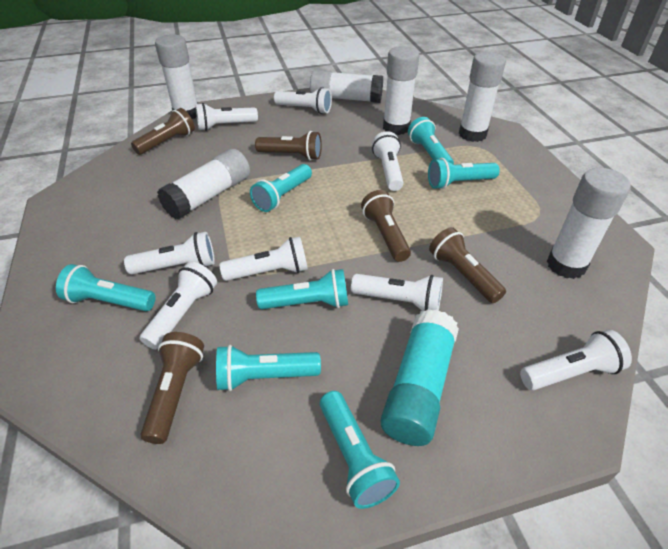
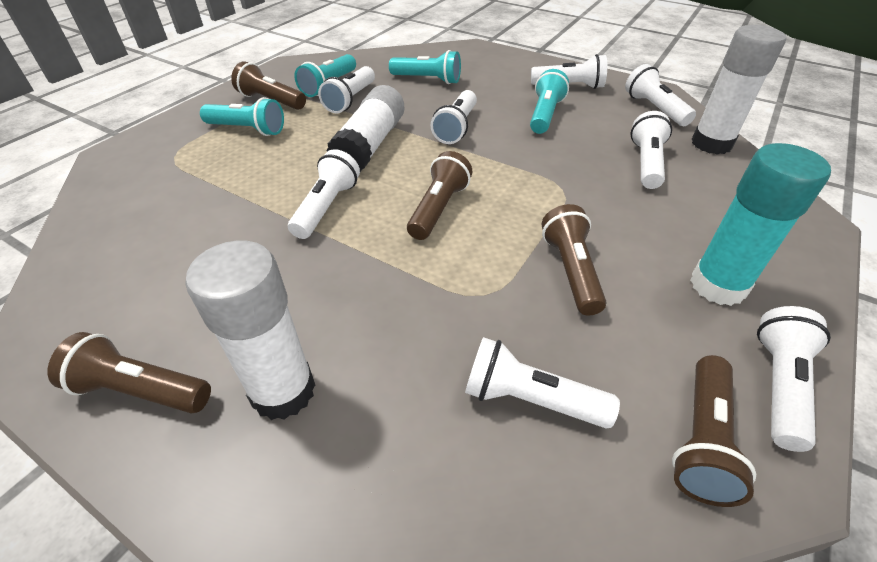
turquoise flashlight: 7 -> 4
white glue stick: 6 -> 3

